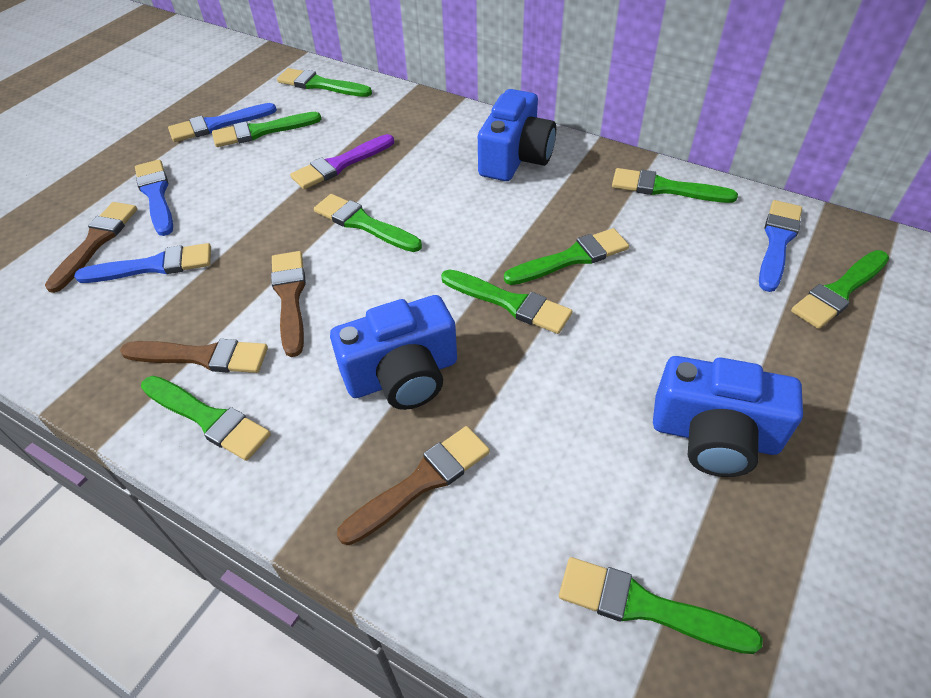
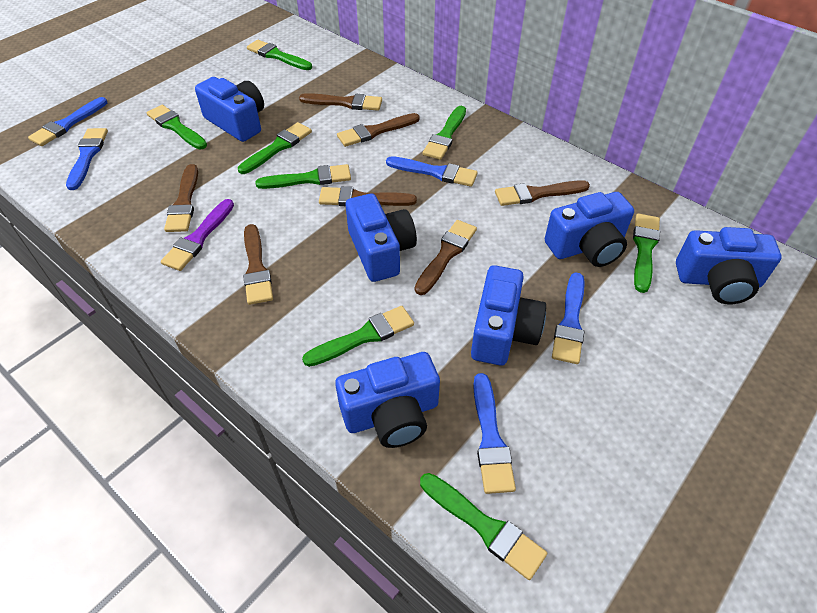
blue brush: 4 -> 5
blue camera: 3 -> 6
brown brush: 4 -> 7
green brush: 9 -> 8

